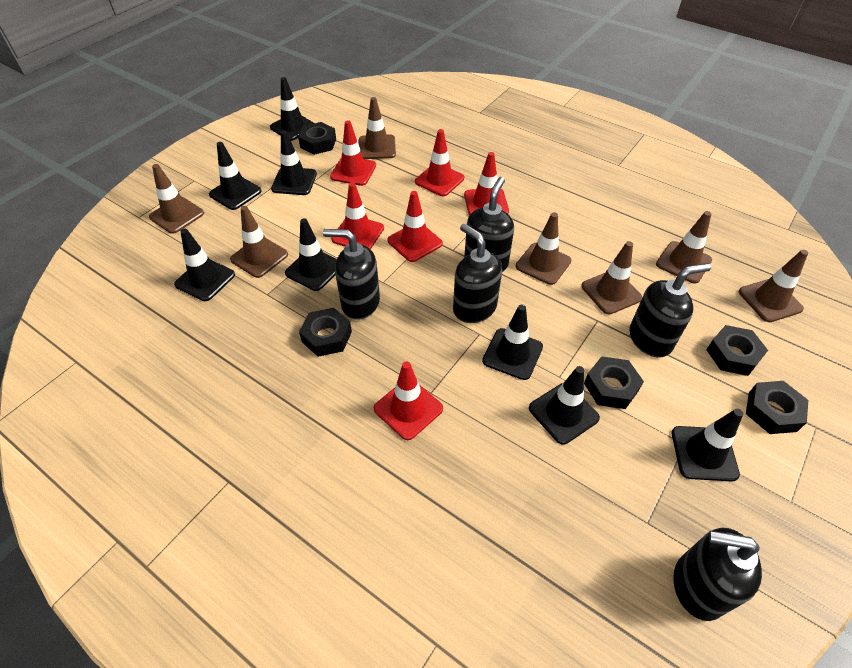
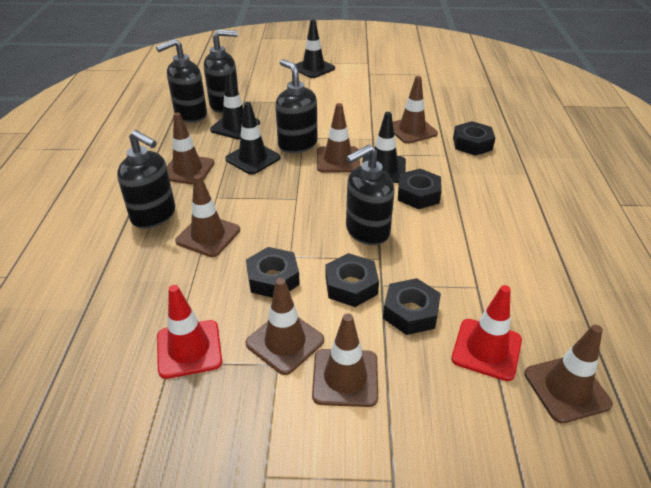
black traffic cone: 8 -> 4
red traffic cone: 6 -> 2

